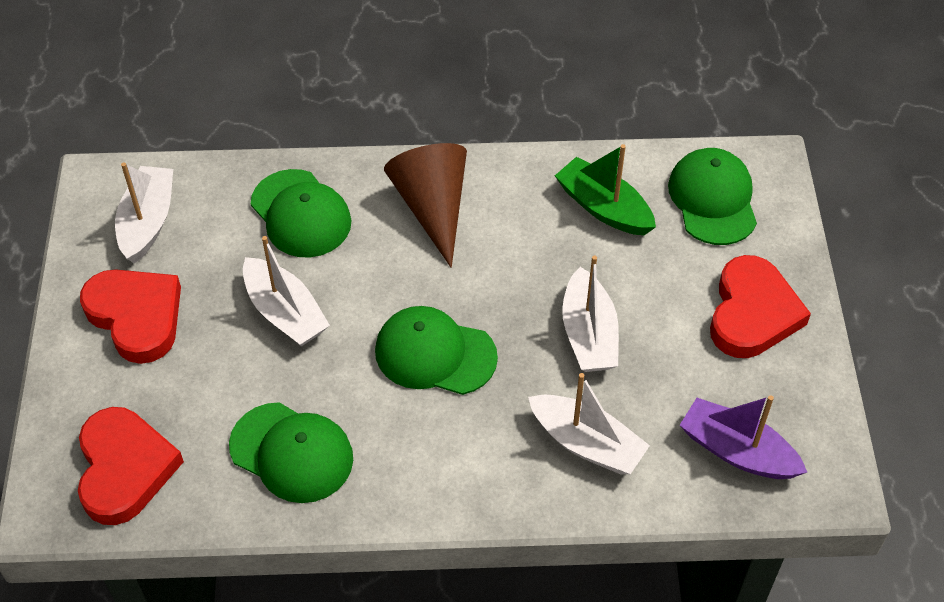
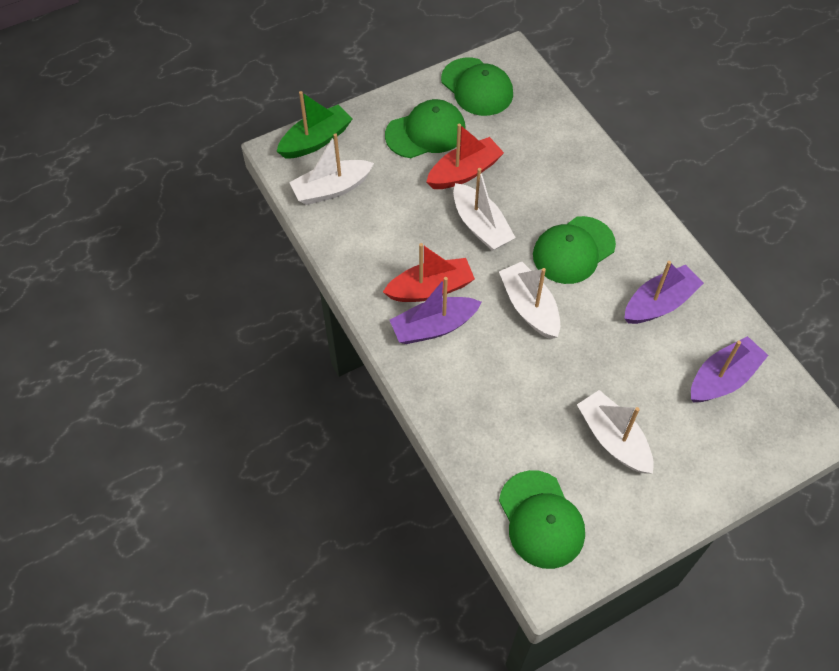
brown cone: 1 -> 0
purple boat: 1 -> 3
red boat: 0 -> 2
red heart: 3 -> 0

